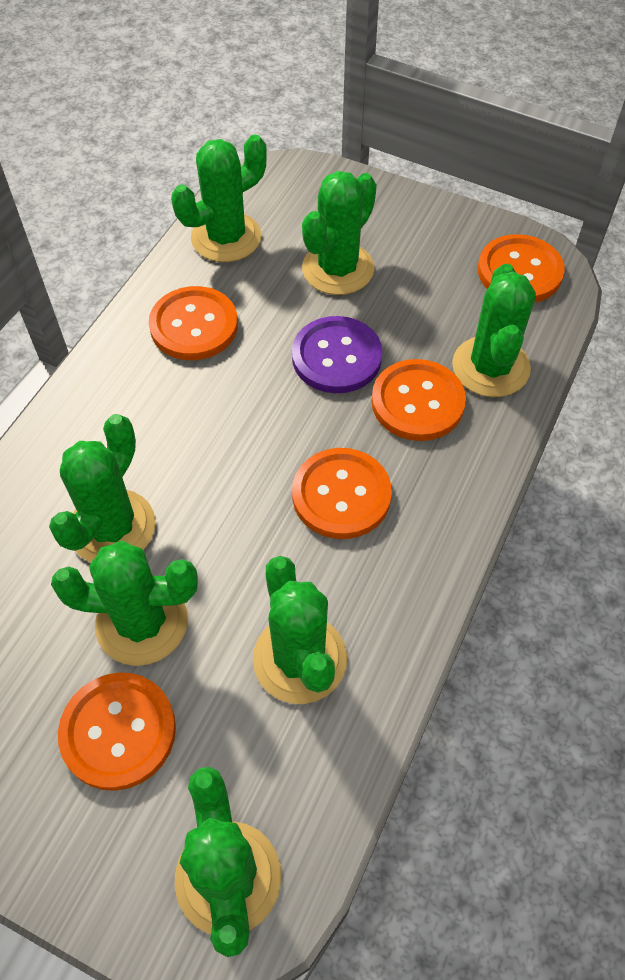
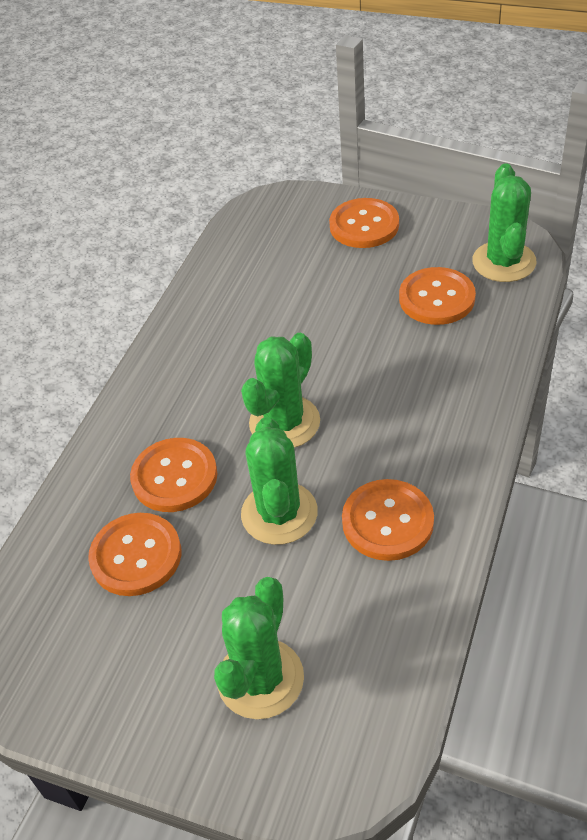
green cactus: 7 -> 4
purple button: 1 -> 0

